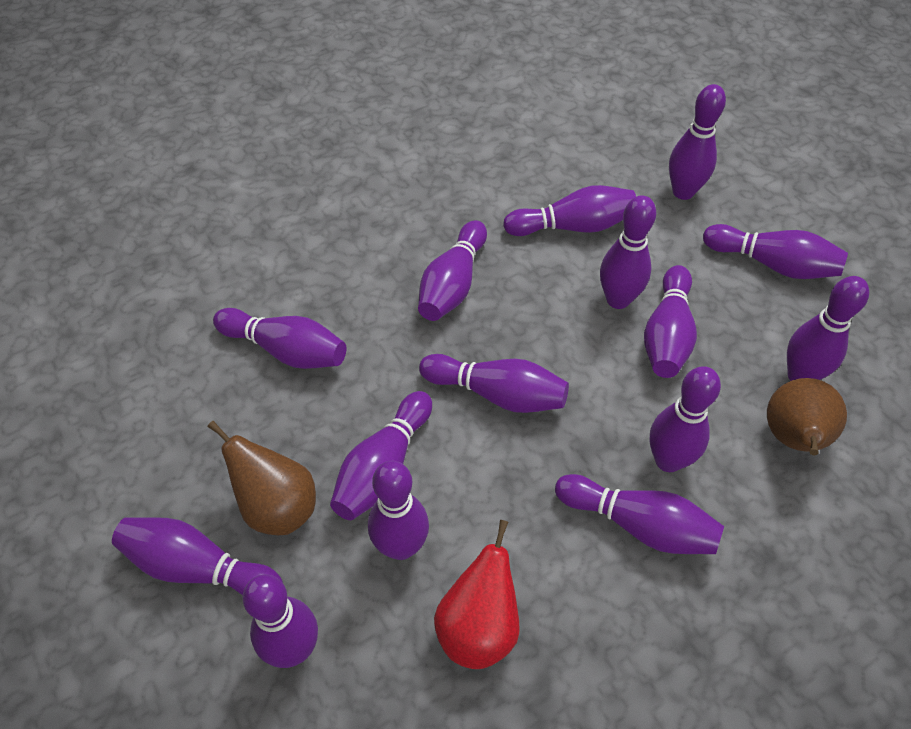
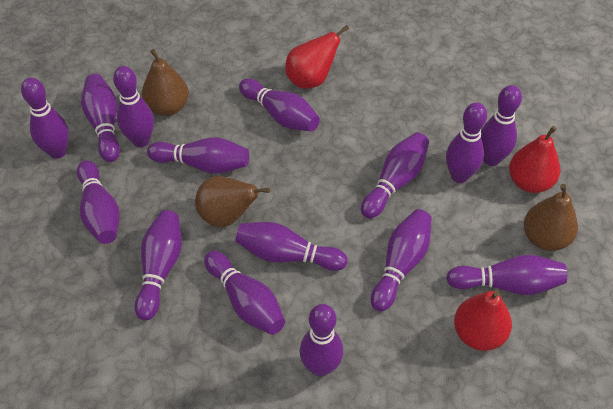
brown pear: 2 -> 3
red pear: 1 -> 3

